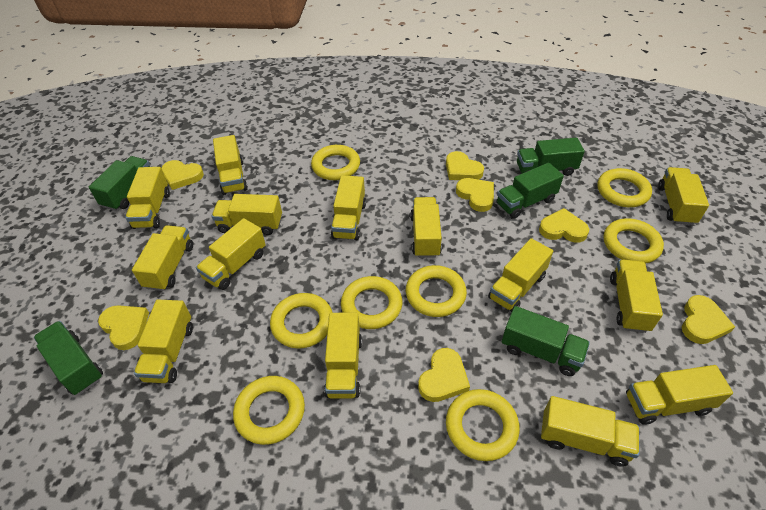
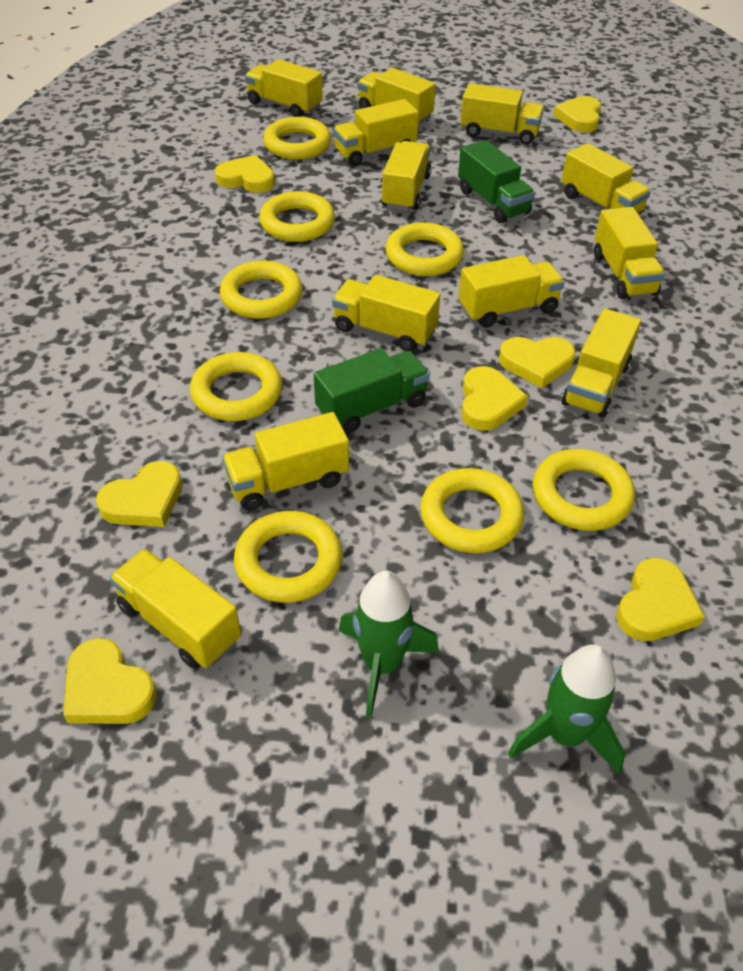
green rocket: 0 -> 2
green truck: 5 -> 2
yellow truck: 14 -> 12

